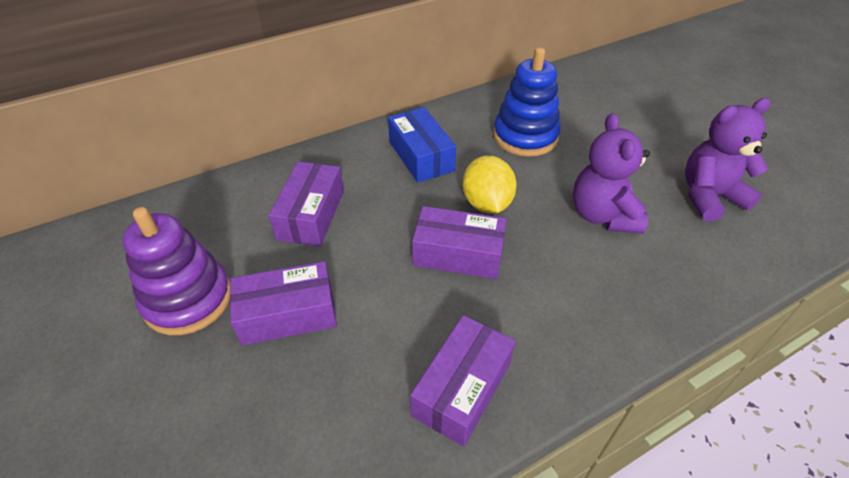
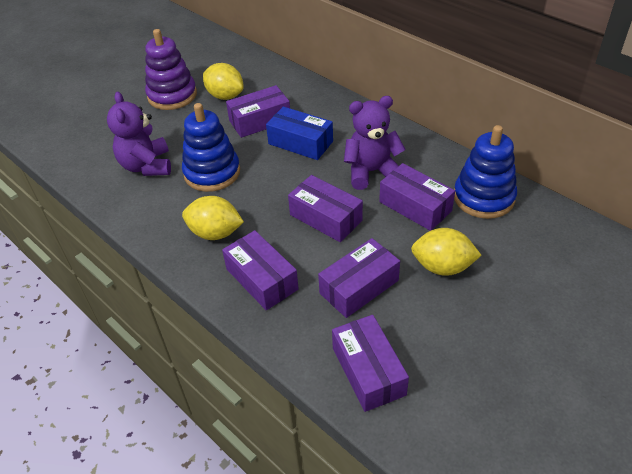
blue stacking toy: 1 -> 2
purple box: 4 -> 6
yellow lemon: 1 -> 3

